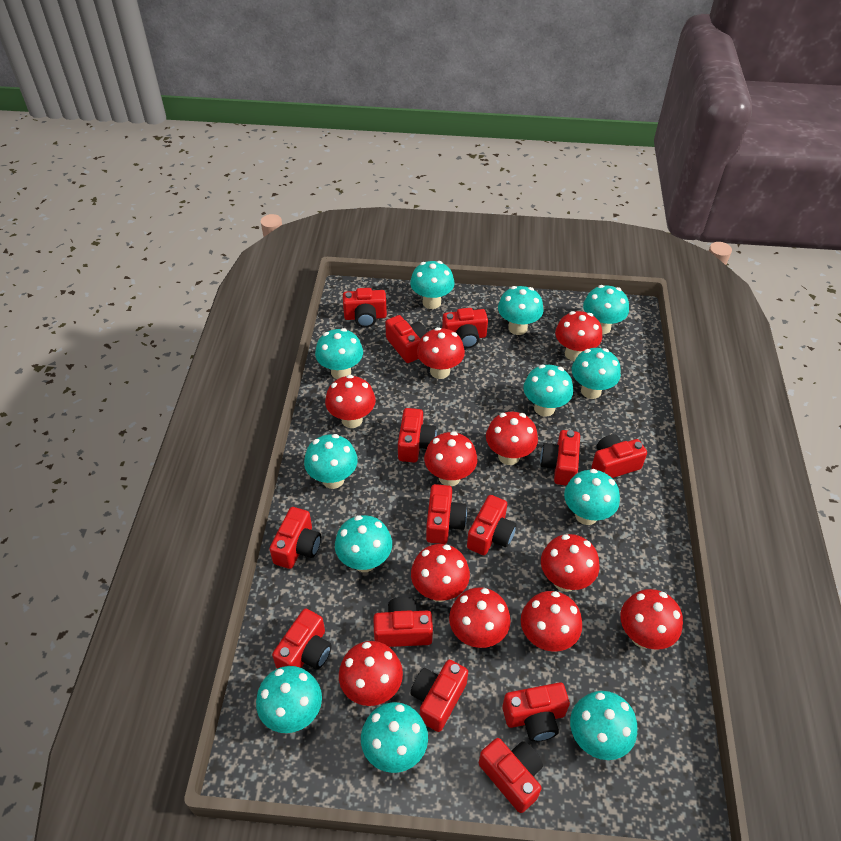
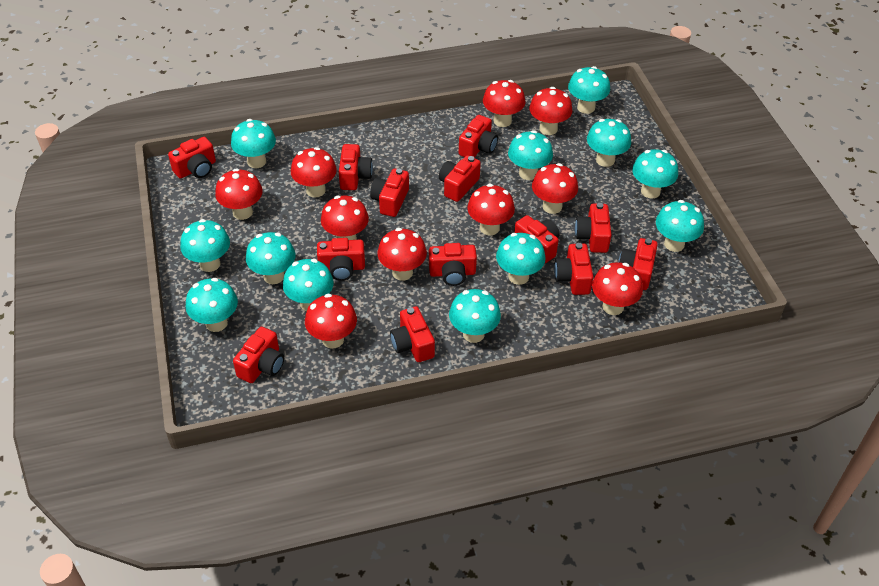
red camera: 14 -> 13
red mushroom: 11 -> 10

